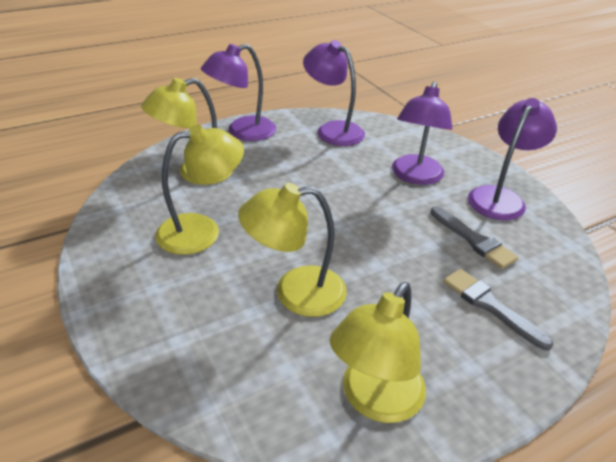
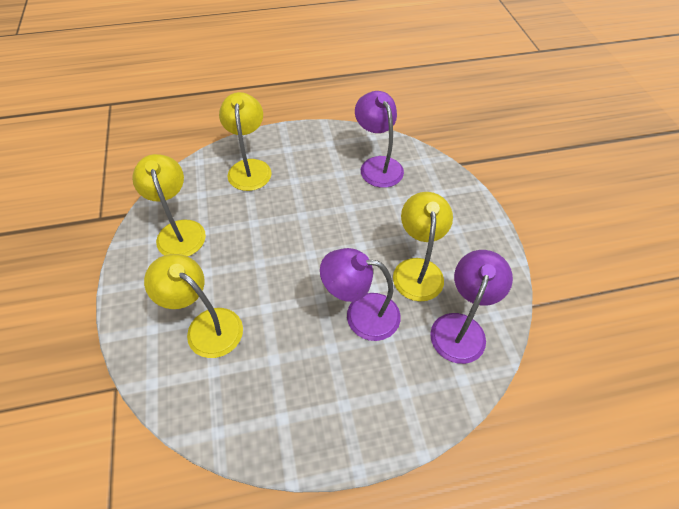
grey brush: 2 -> 0
purple lamp: 4 -> 3

